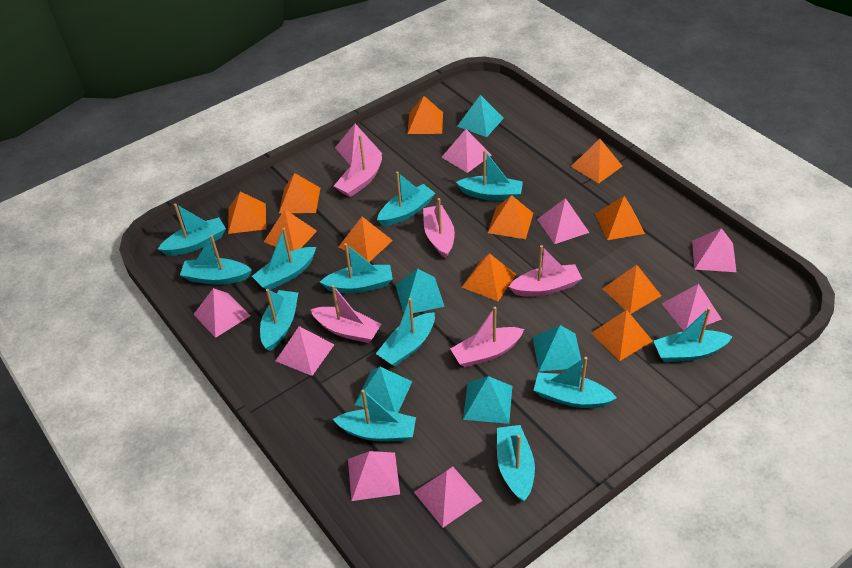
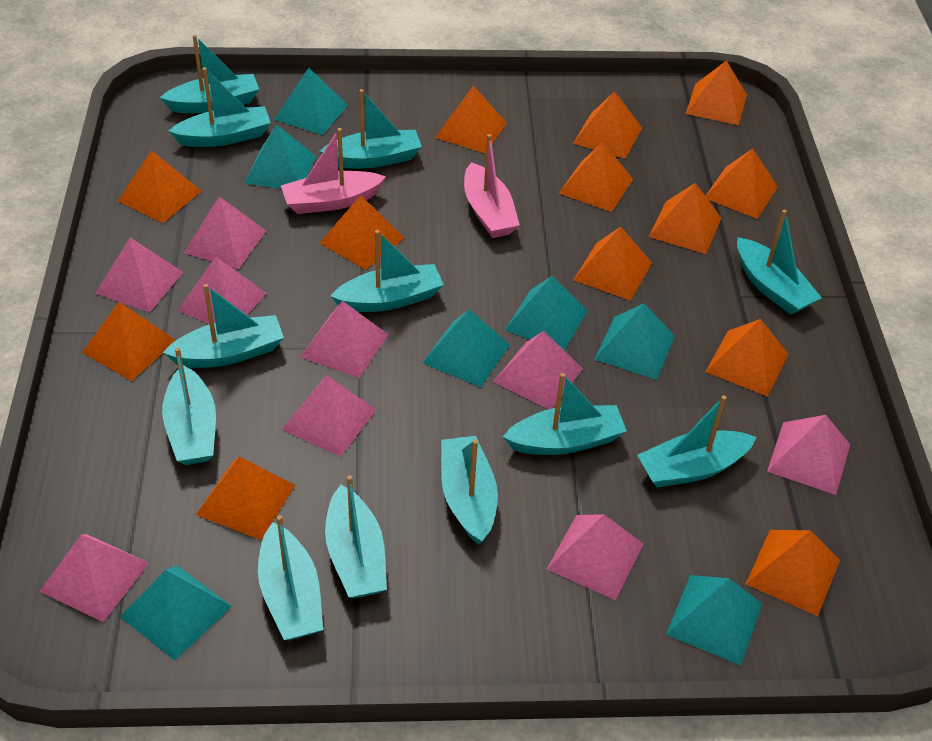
orange pyramid: 11 -> 13
pink boat: 5 -> 2
turquoise pyramid: 5 -> 7

